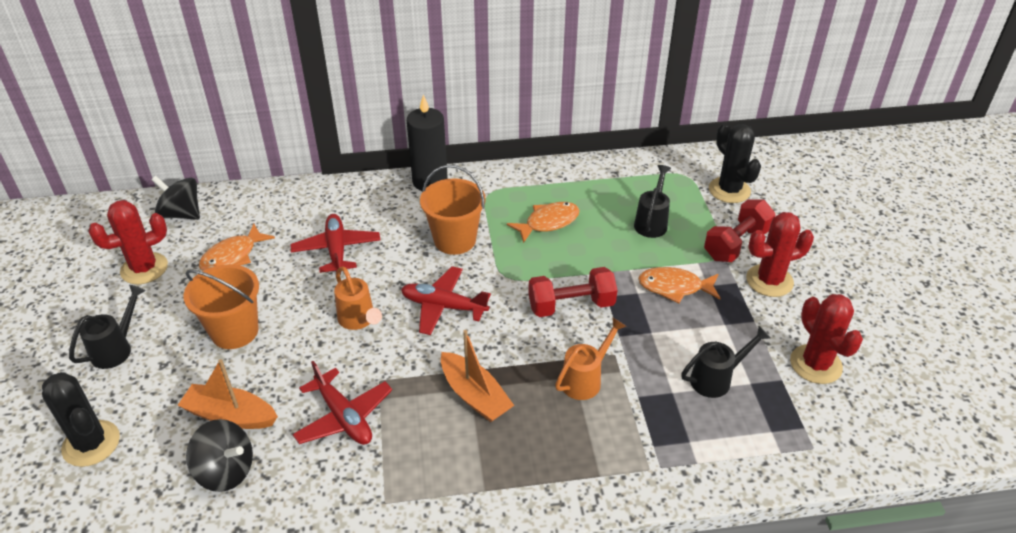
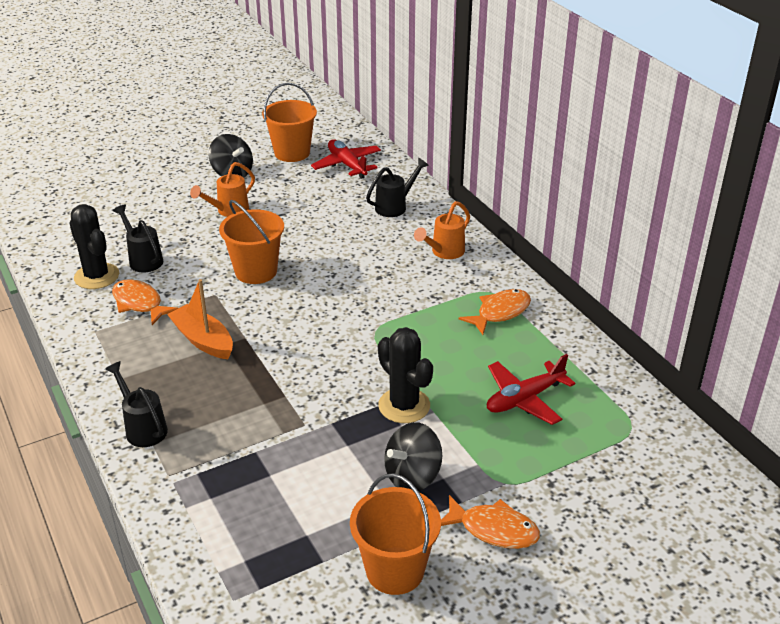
black candle: 1 -> 0
orange boat: 2 -> 1
orange bucket: 2 -> 3
red cactus: 3 -> 0
red dumbbell: 2 -> 0
red plane: 3 -> 2

